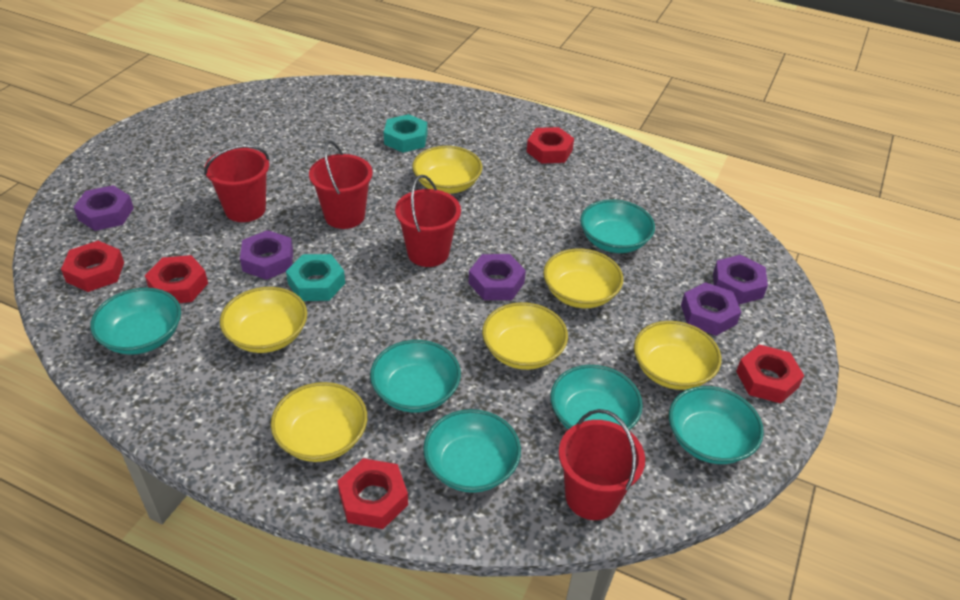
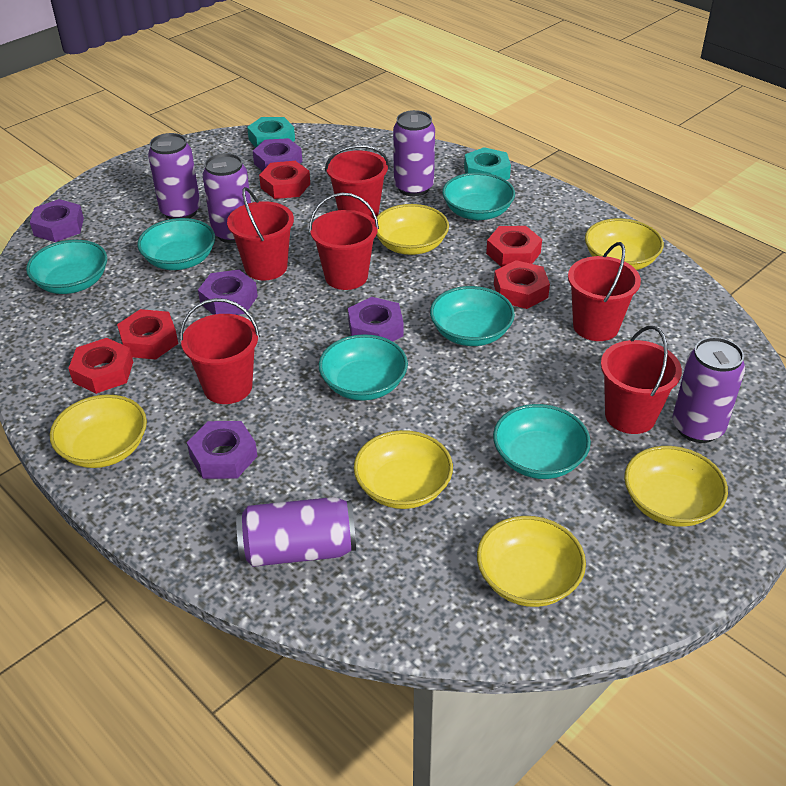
purple can: 0 -> 5
red bucket: 4 -> 6

